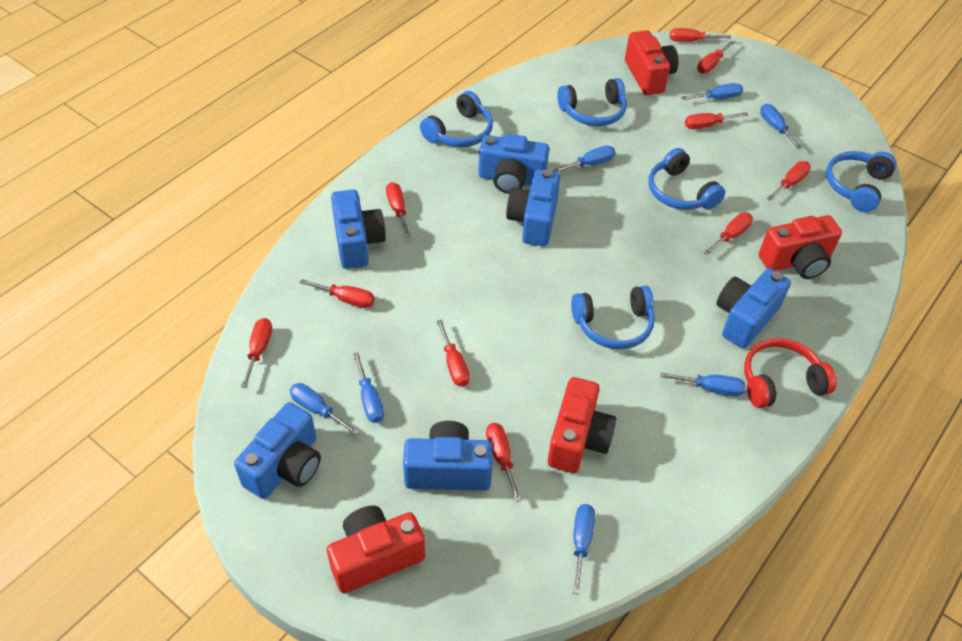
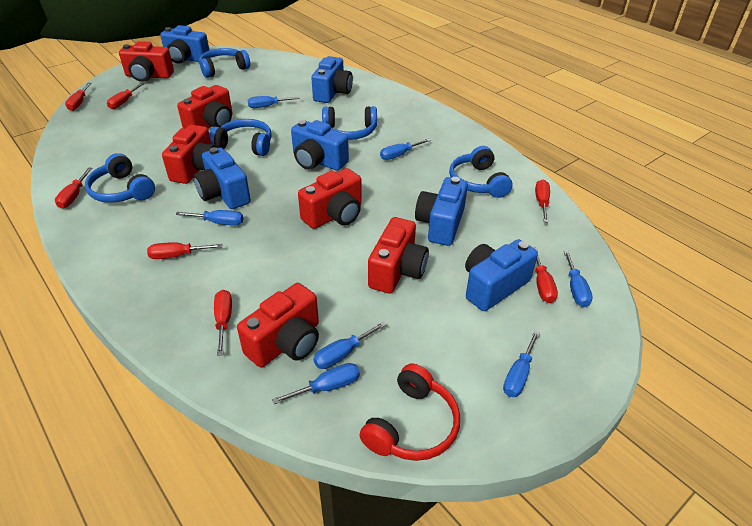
red camera: 4 -> 6
red screwdriver: 10 -> 7

